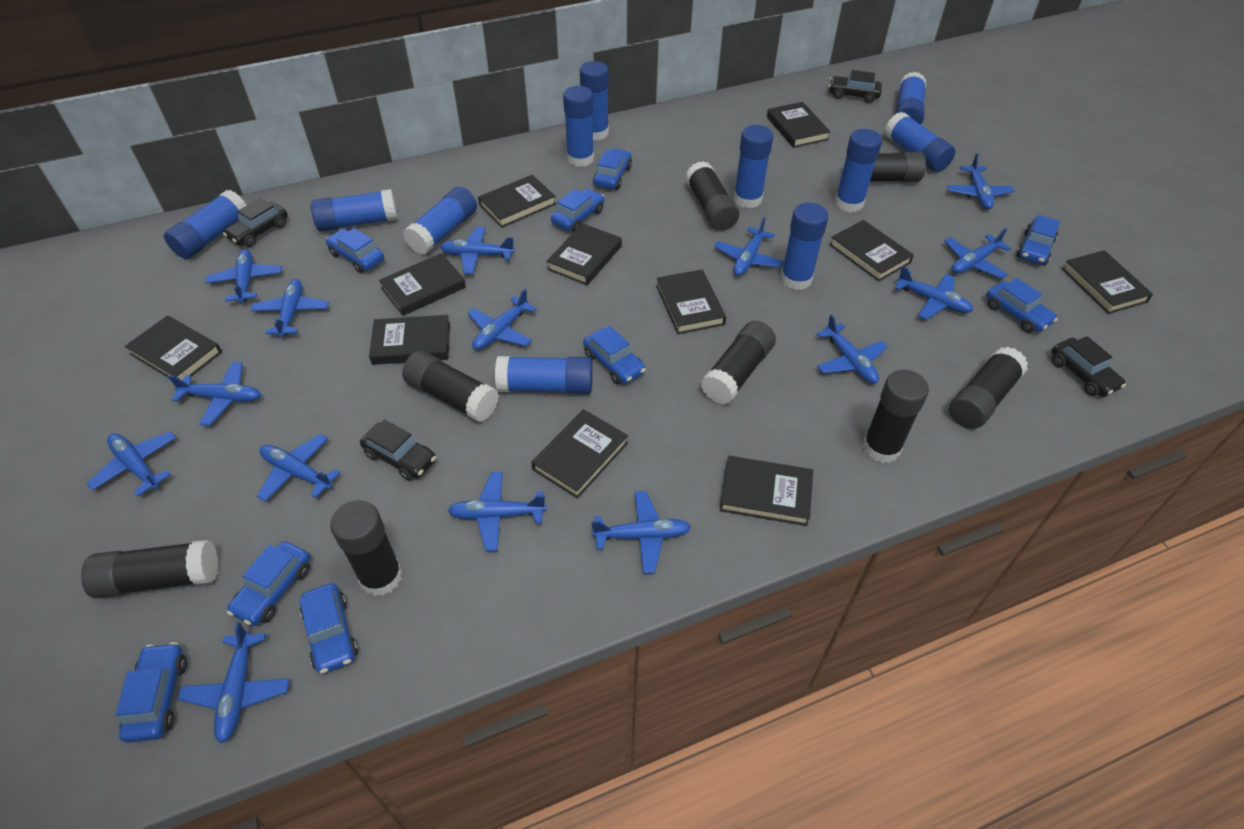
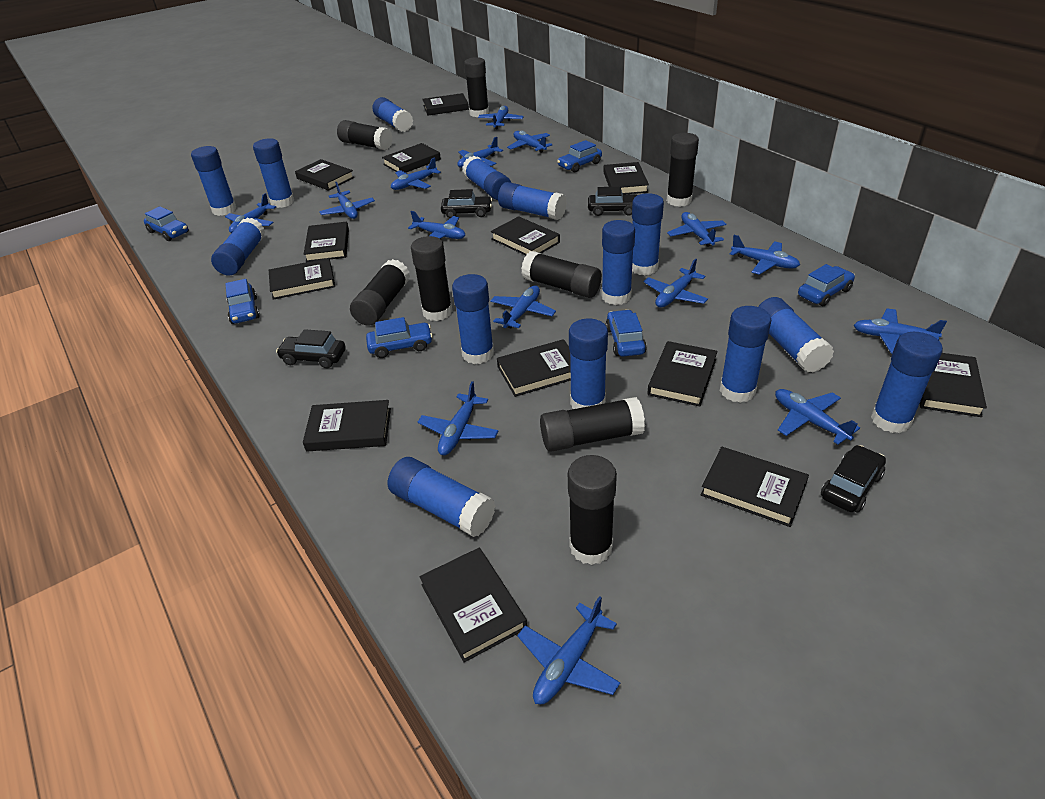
black book: 11 -> 13
blue car: 9 -> 6
blue glue stick: 11 -> 14

